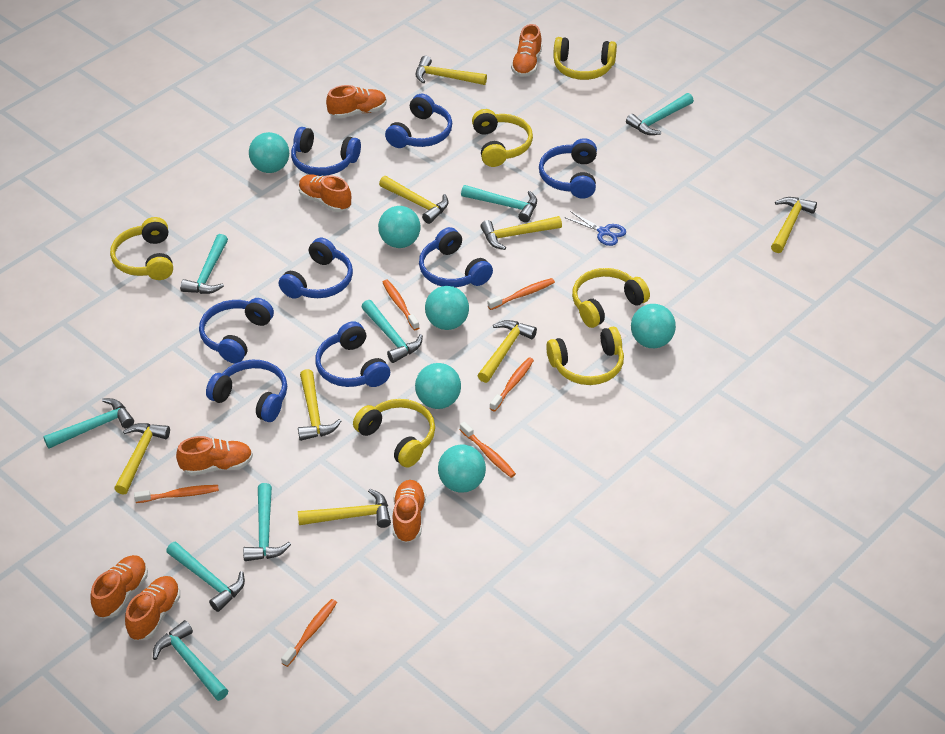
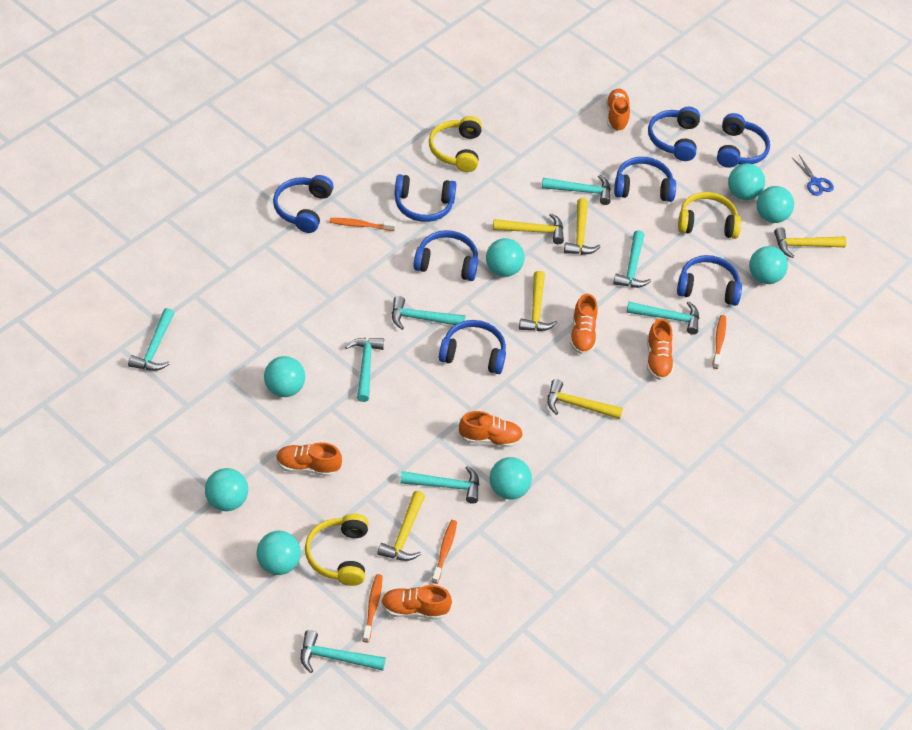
orange shoe: 7 -> 6
orange toothbrush: 6 -> 4
turquoise ball: 6 -> 8
yellow hammer: 8 -> 6
yellow headphones: 6 -> 3

